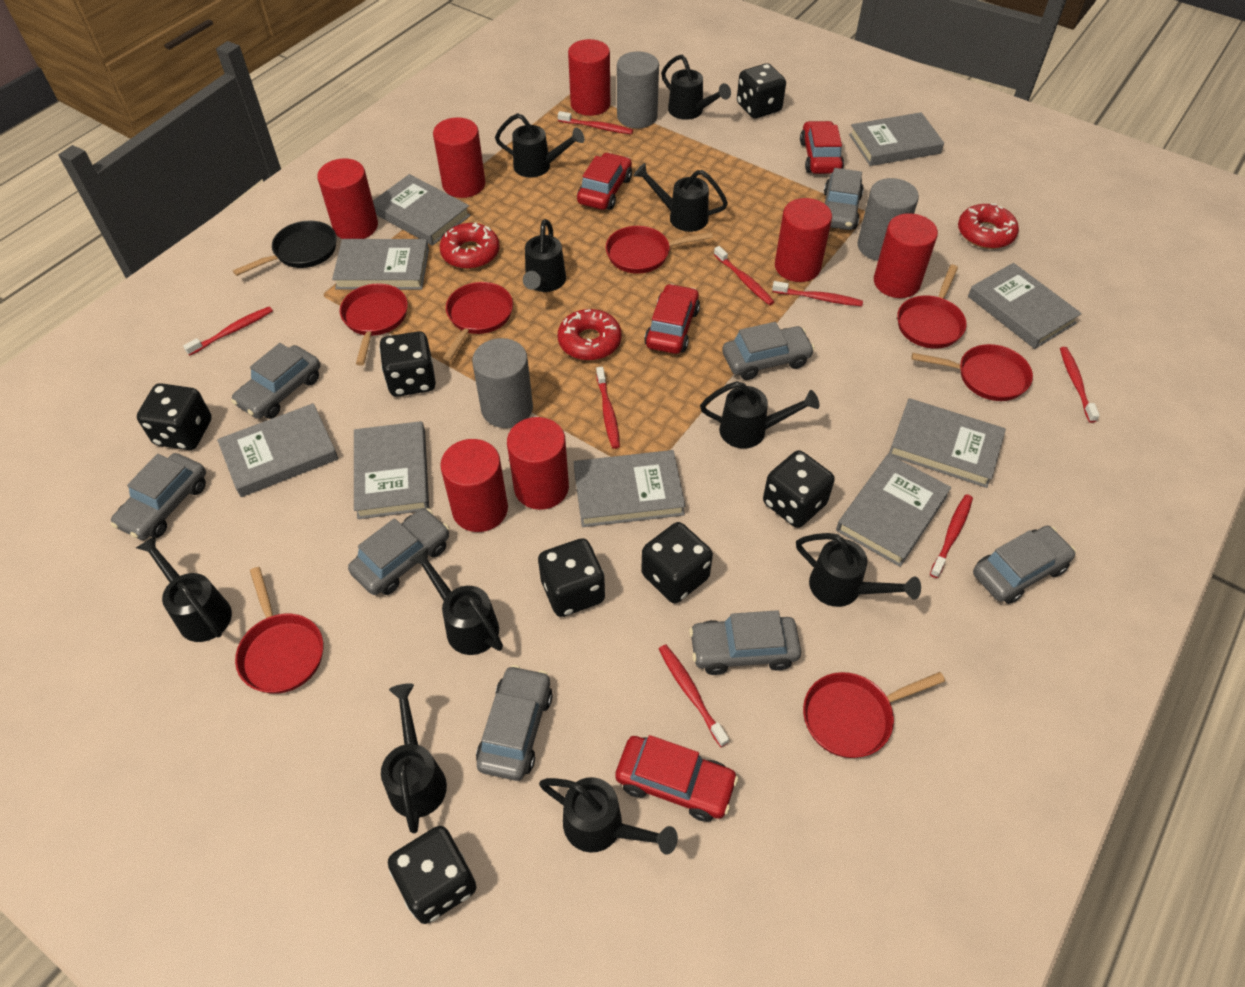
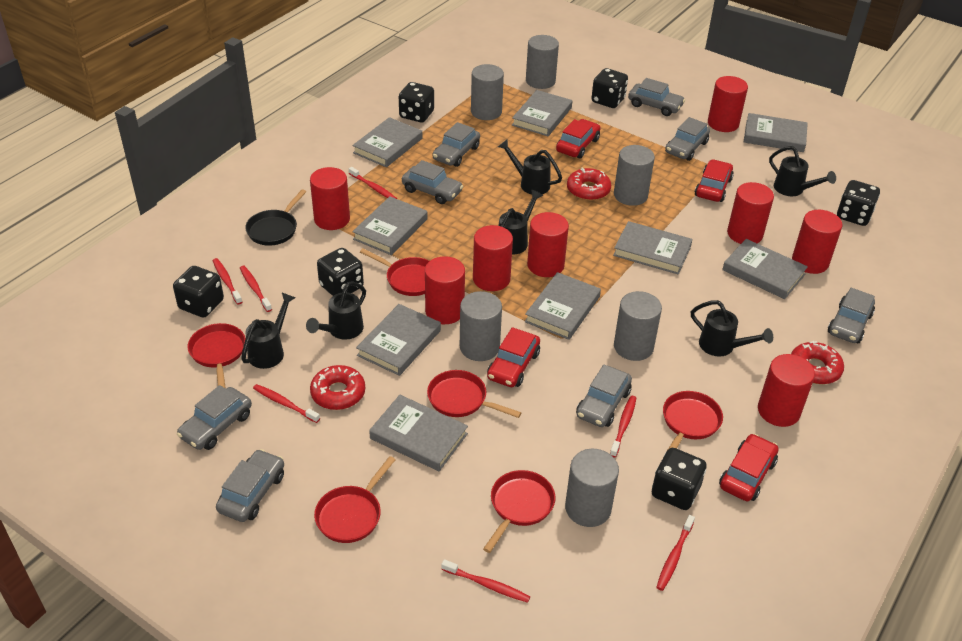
black dice: 7 -> 6
black watering can: 10 -> 6
grey cylinder: 3 -> 6
red cylinder: 7 -> 8
red pan: 7 -> 6
red toothbrush: 8 -> 7

